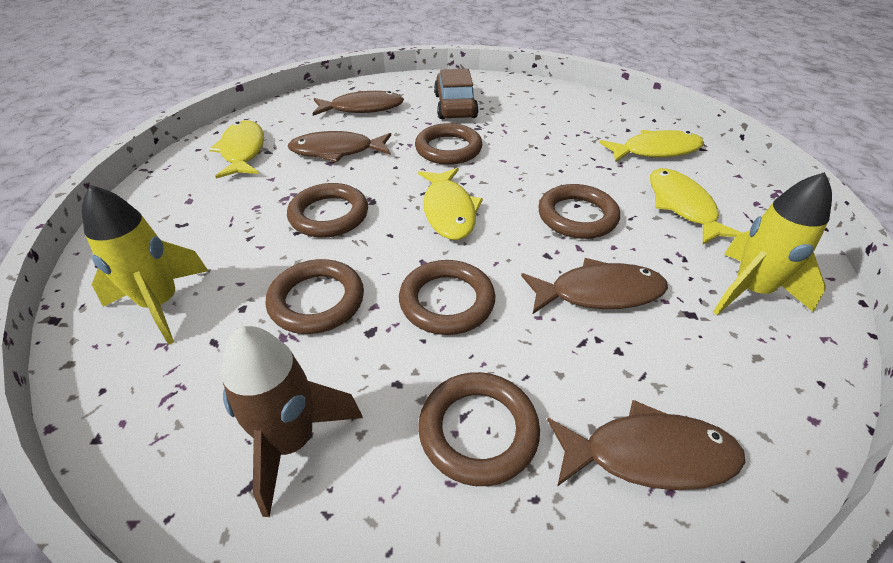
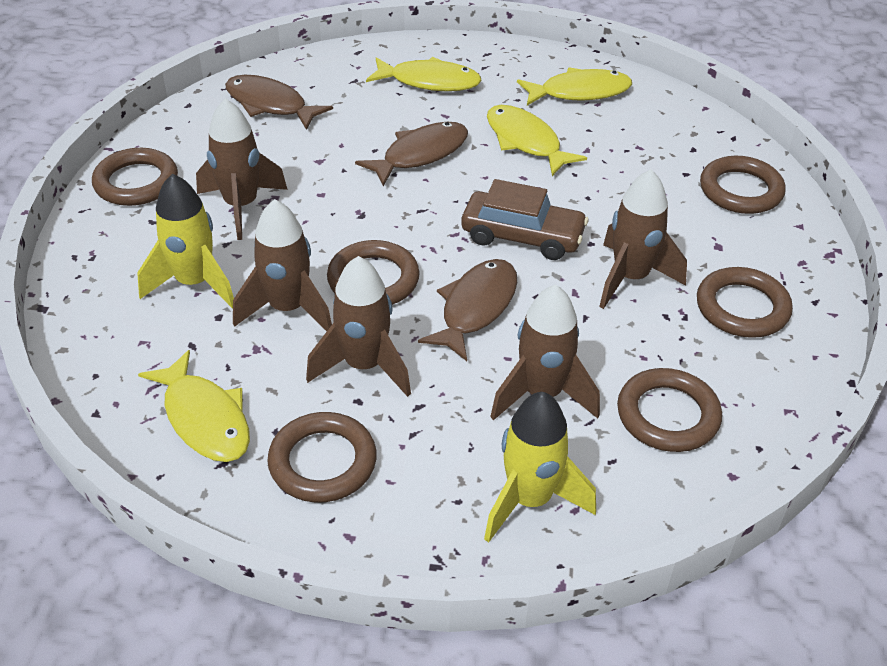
brown fish: 4 -> 3
brown rocket: 1 -> 5

